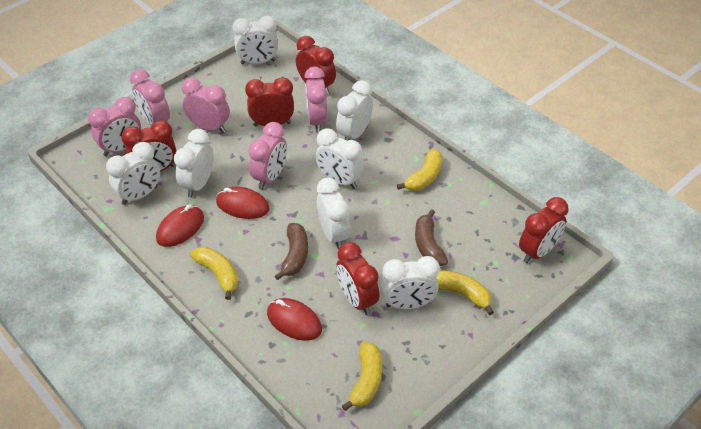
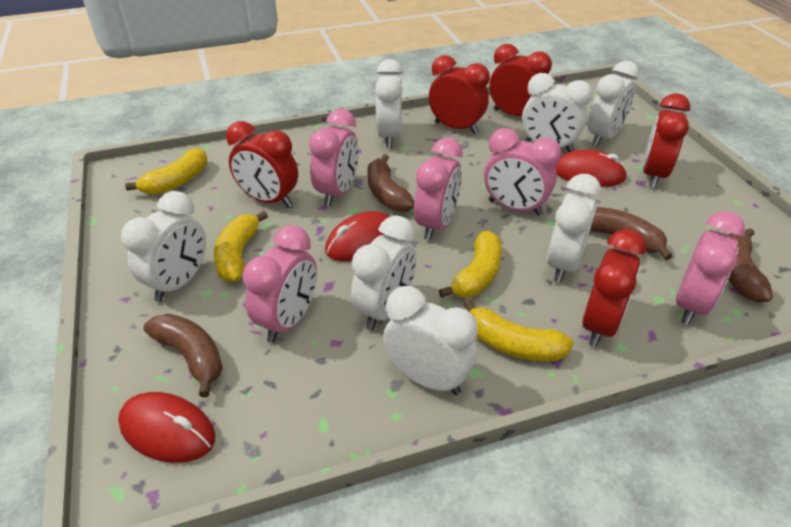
brown banana: 2 -> 4

